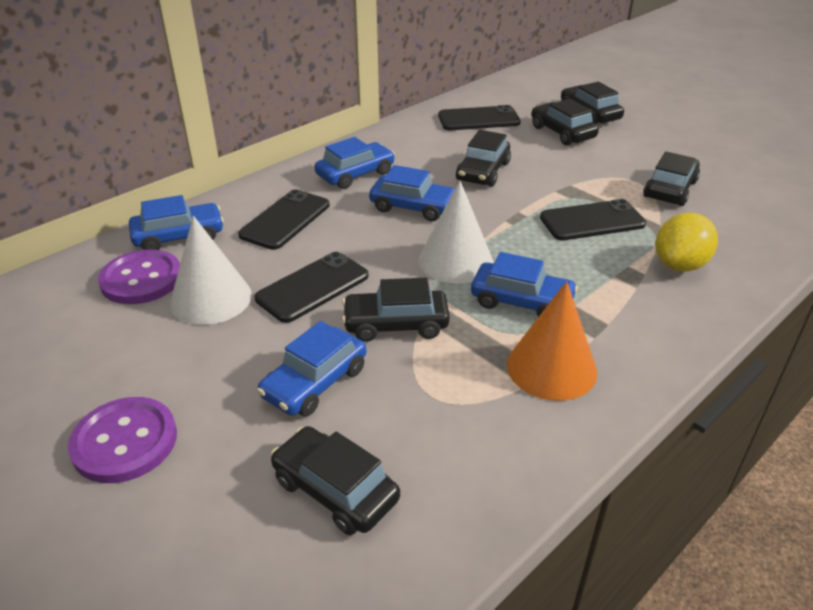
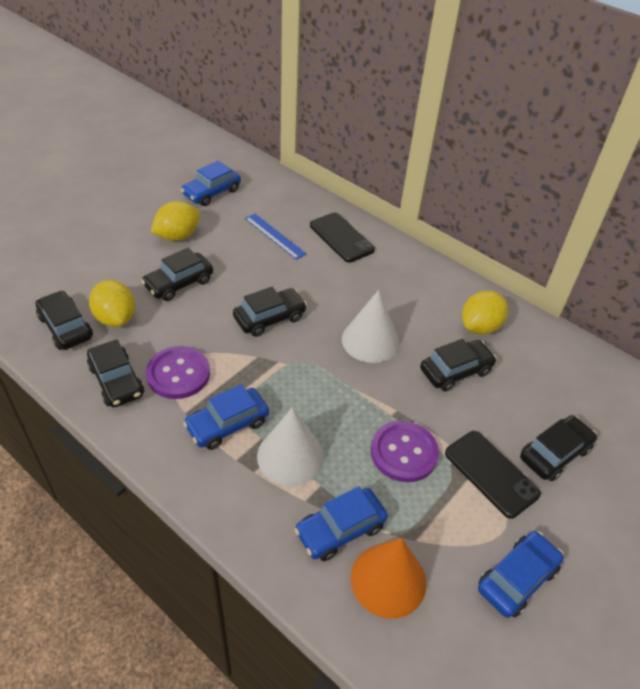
black phone: 4 -> 2
blue car: 5 -> 4
blue ruler: 0 -> 1
yellow lemon: 1 -> 3

